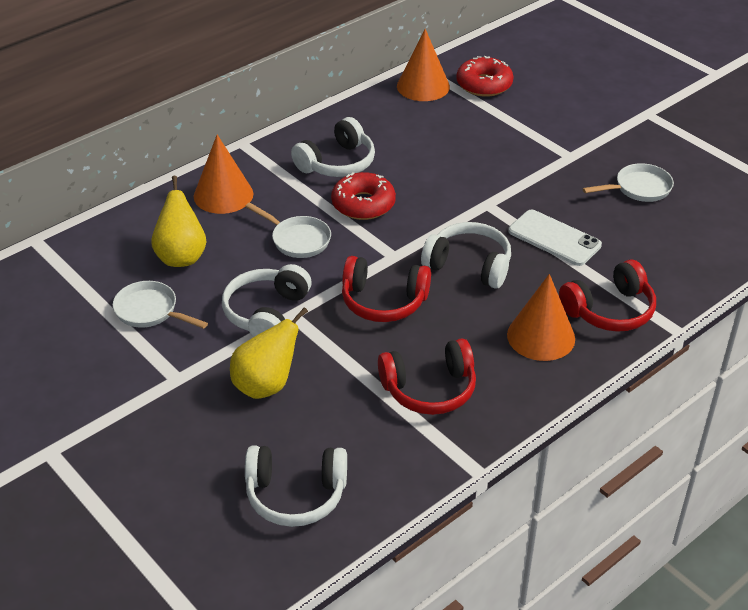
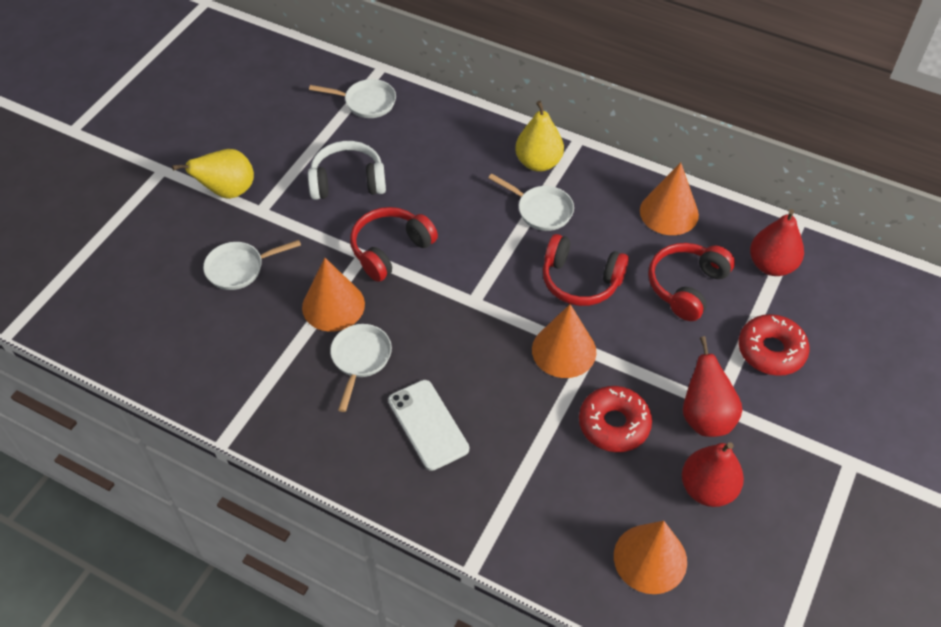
orange cone: 3 -> 4
red pear: 0 -> 3
white headphones: 4 -> 1
white pan: 3 -> 4

